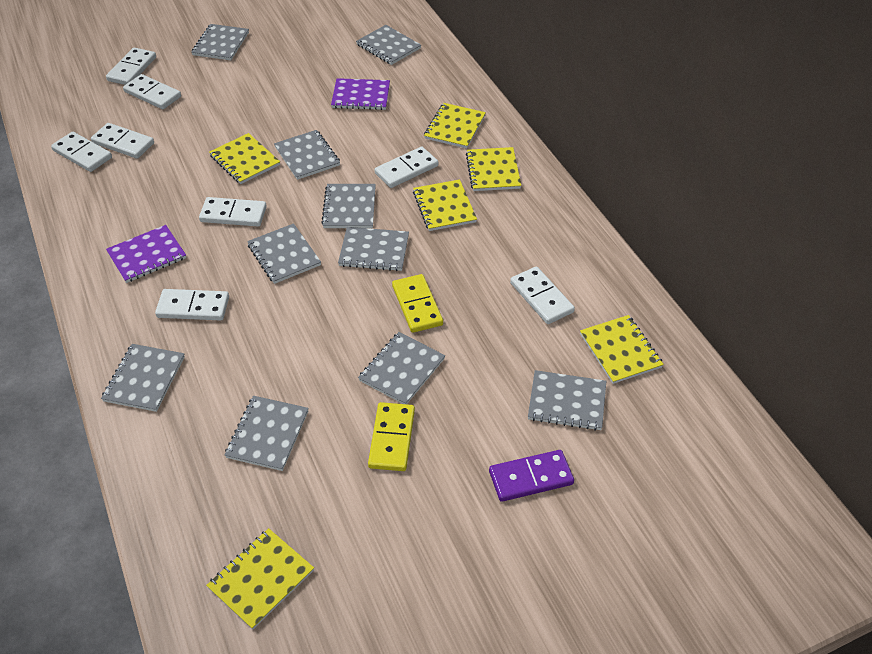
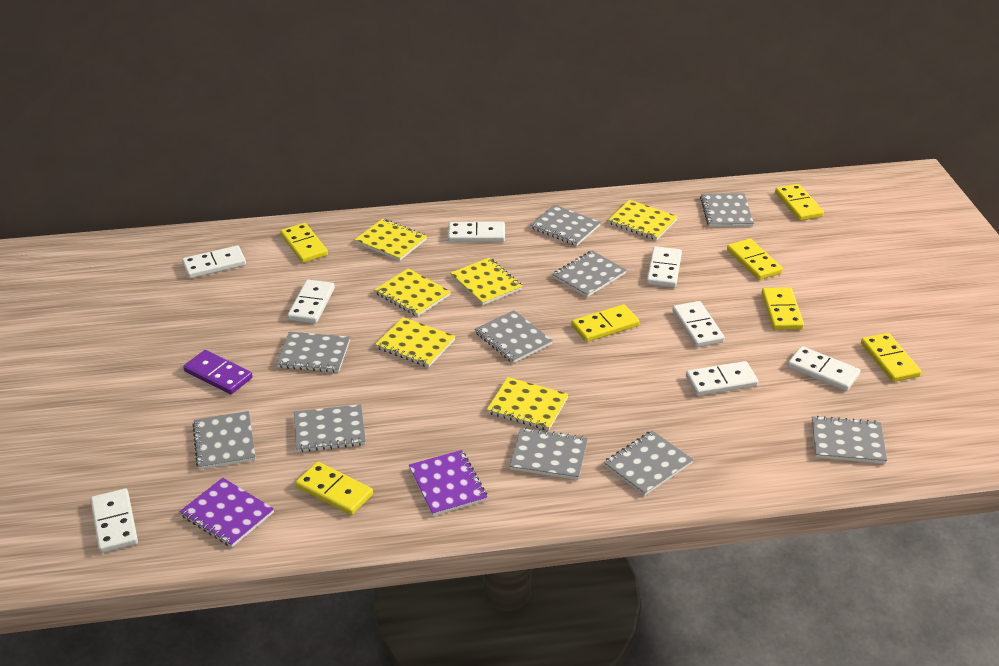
yellow domino: 2 -> 7

